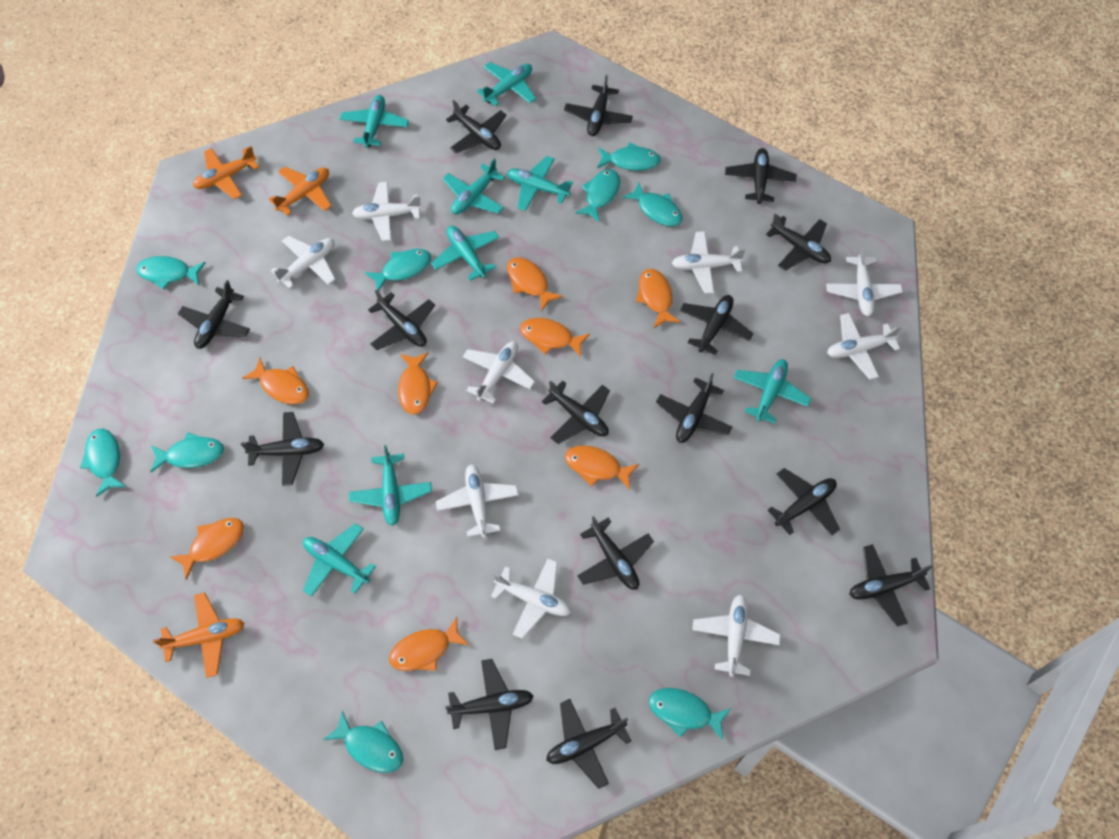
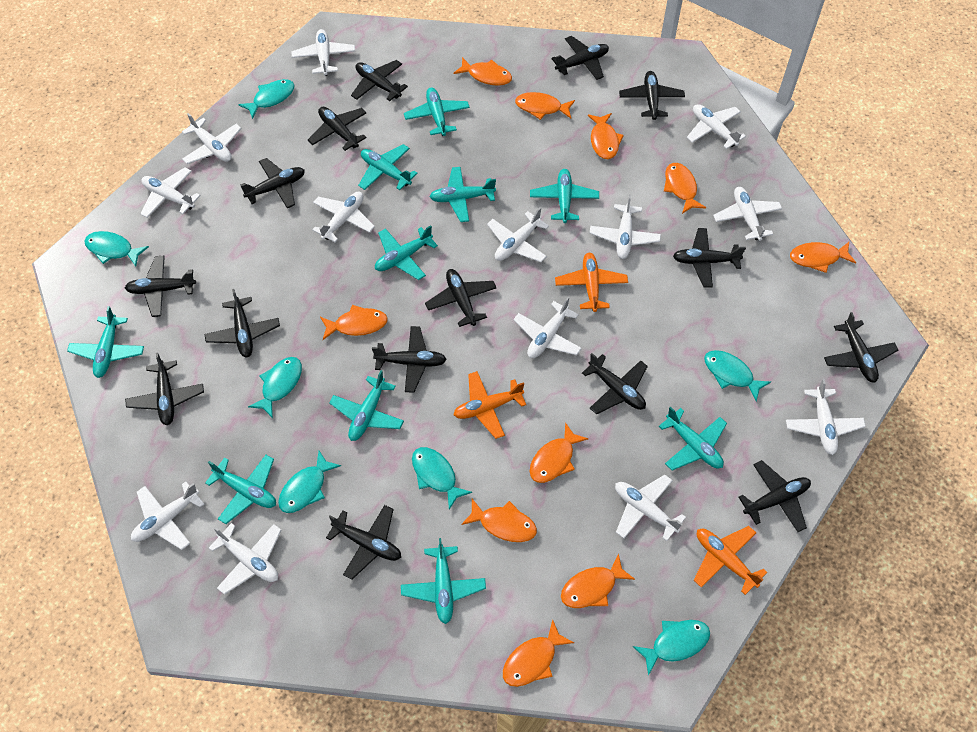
orange fish: 8 -> 10
turquoise fish: 9 -> 7
turquoise plane: 8 -> 10
white plane: 9 -> 13

